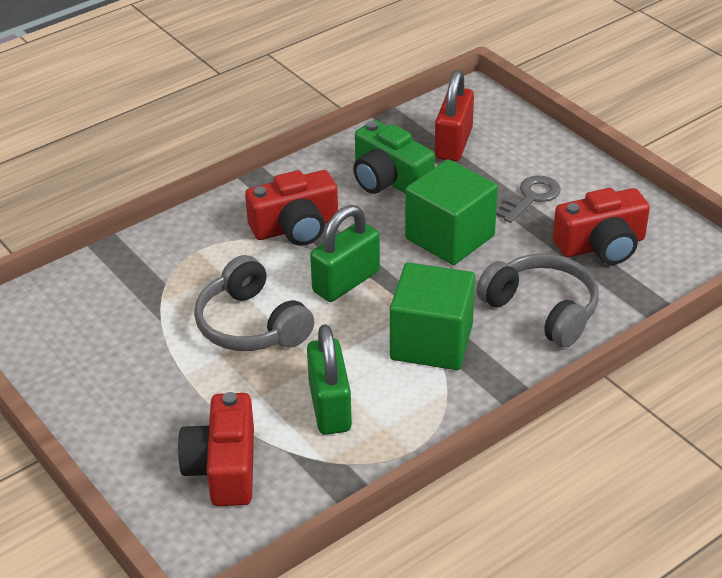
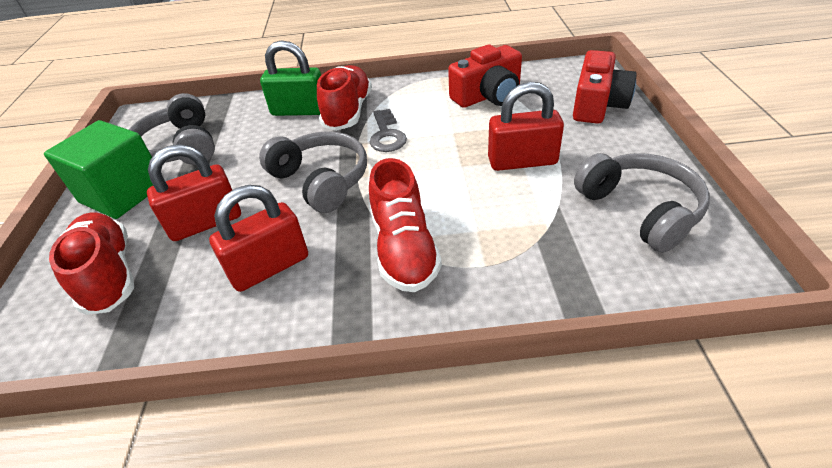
green camera: 1 -> 0
green cube: 2 -> 1
green padlock: 2 -> 1
grey headphones: 2 -> 3
red camera: 3 -> 2
red padlock: 1 -> 3
red shoe: 0 -> 3

